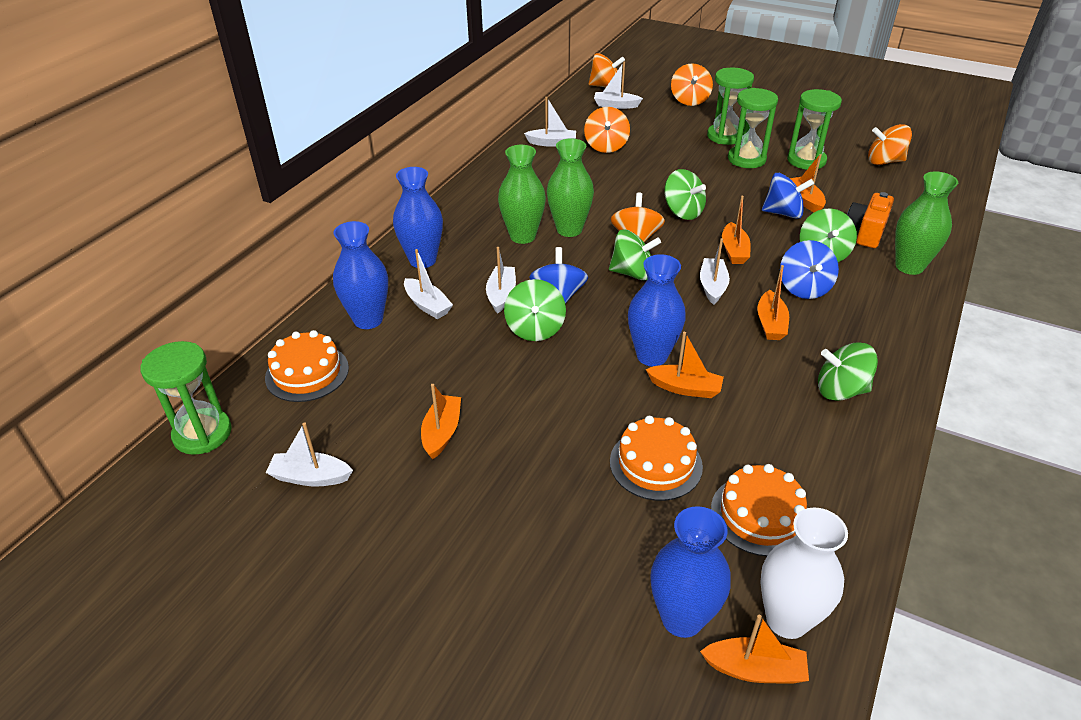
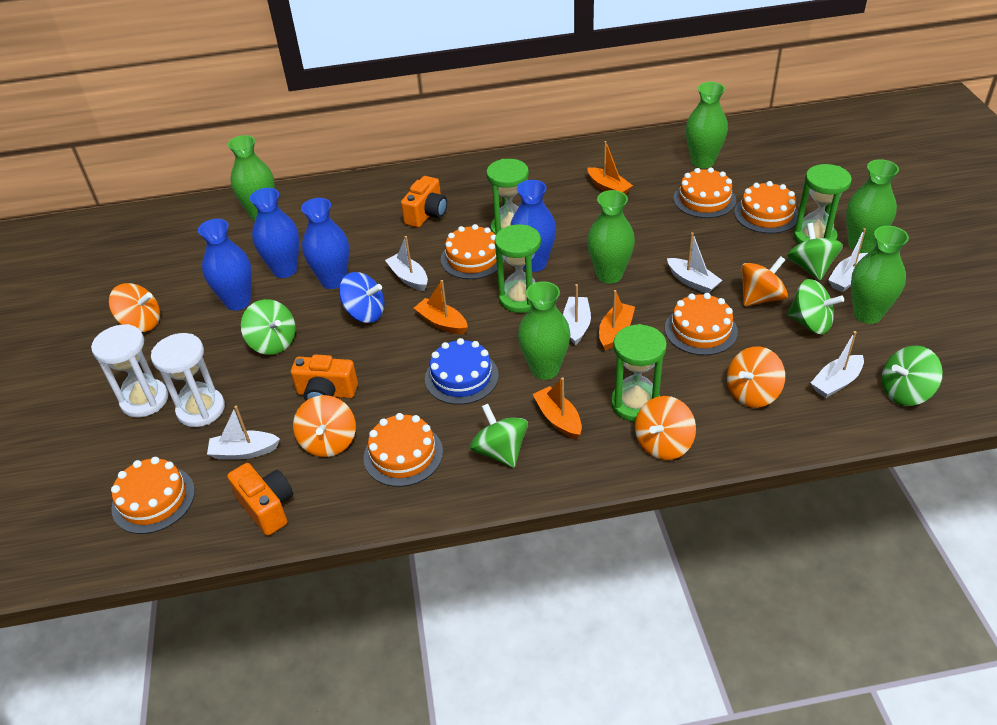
blue cake: 0 -> 1
blue spinning top: 3 -> 1
green vase: 3 -> 6
orange boat: 6 -> 4
orange cake: 3 -> 6
orange camera: 1 -> 3
white hourglass: 0 -> 2
white vase: 1 -> 0

